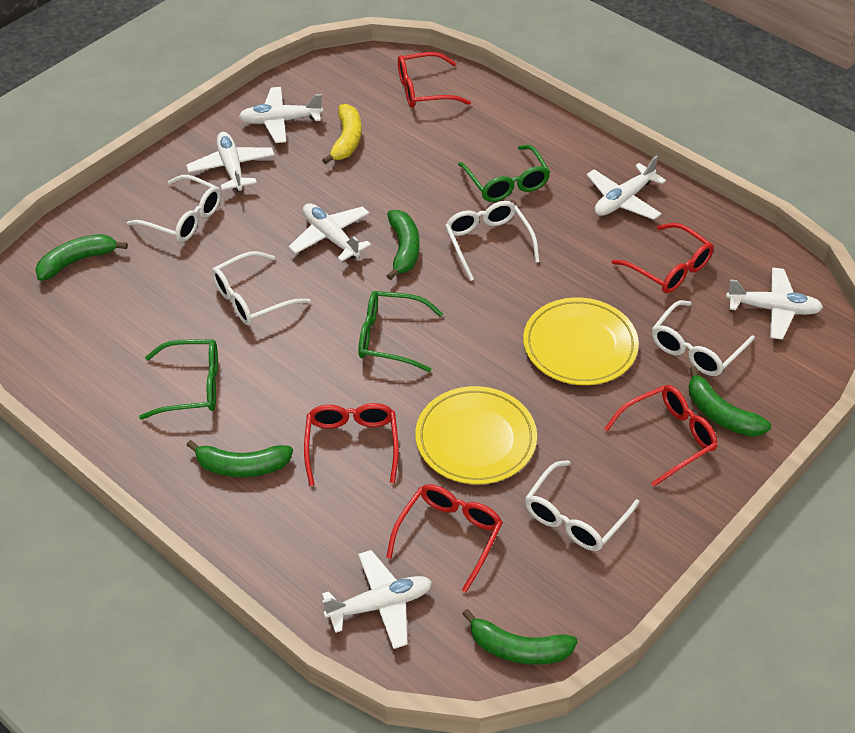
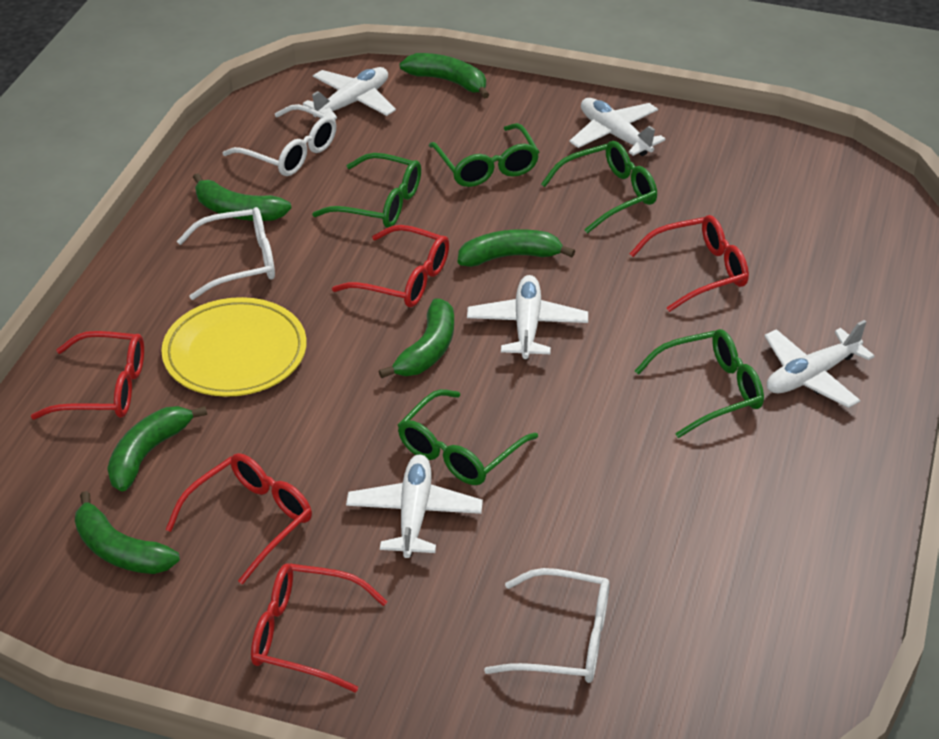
green banana: 5 -> 6
green glasses: 3 -> 5
white glasses: 5 -> 3
white plane: 6 -> 5
yellow banana: 1 -> 0
yellow plate: 2 -> 1

